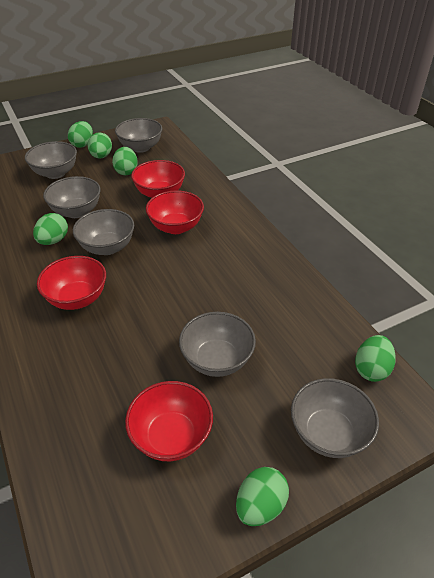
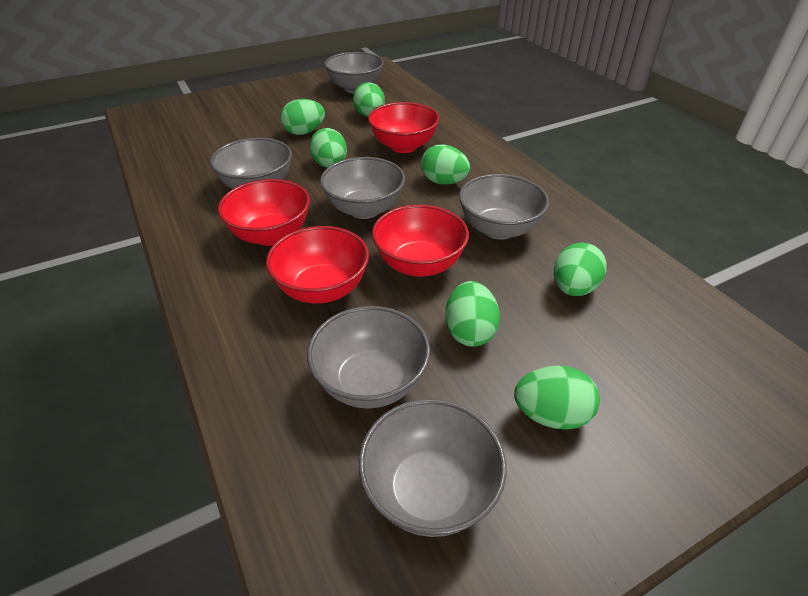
green egg: 6 -> 7

